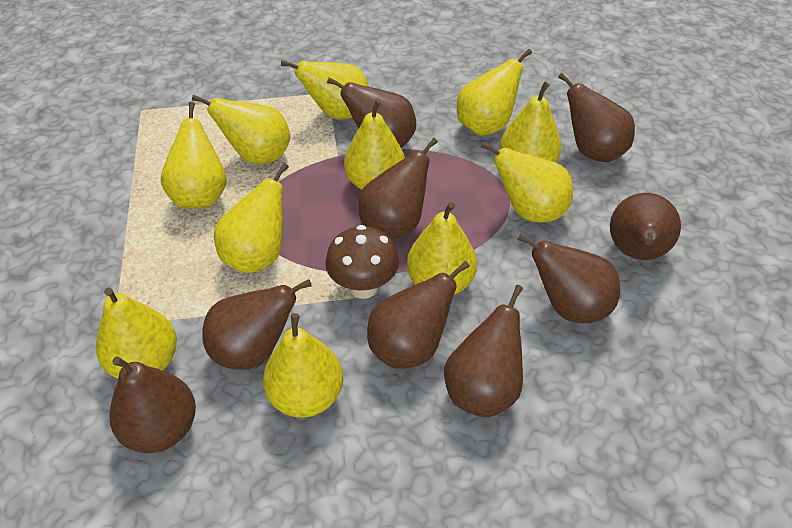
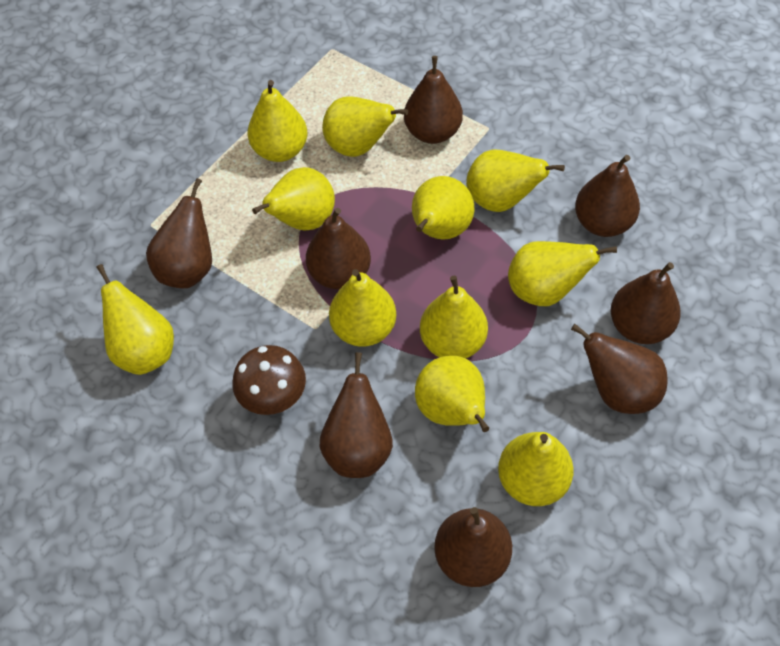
brown pear: 9 -> 8

